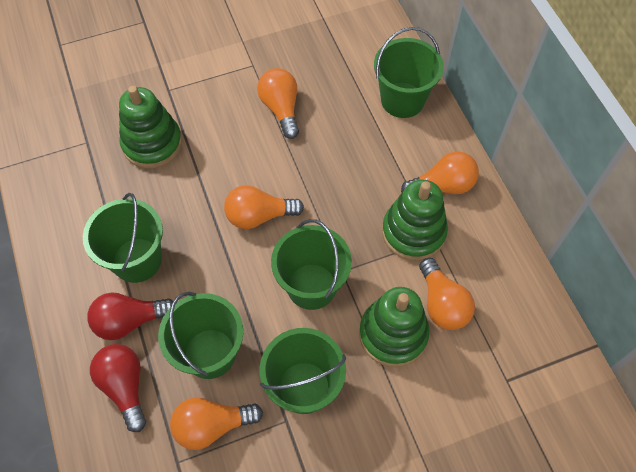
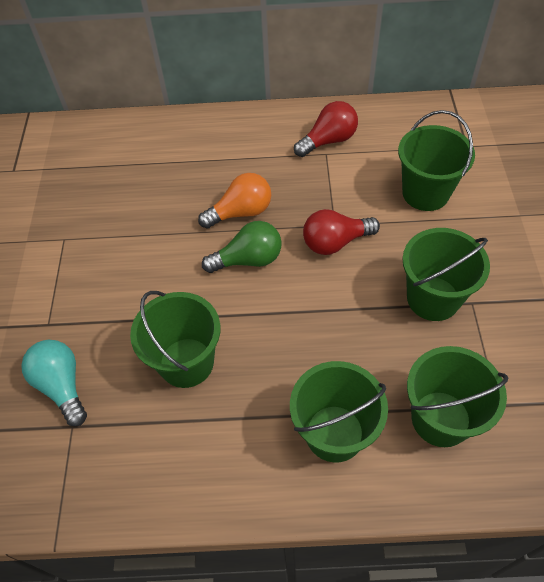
green light bulb: 0 -> 1
green stacking toy: 3 -> 0
orange light bulb: 5 -> 1
turquoise light bulb: 0 -> 1

